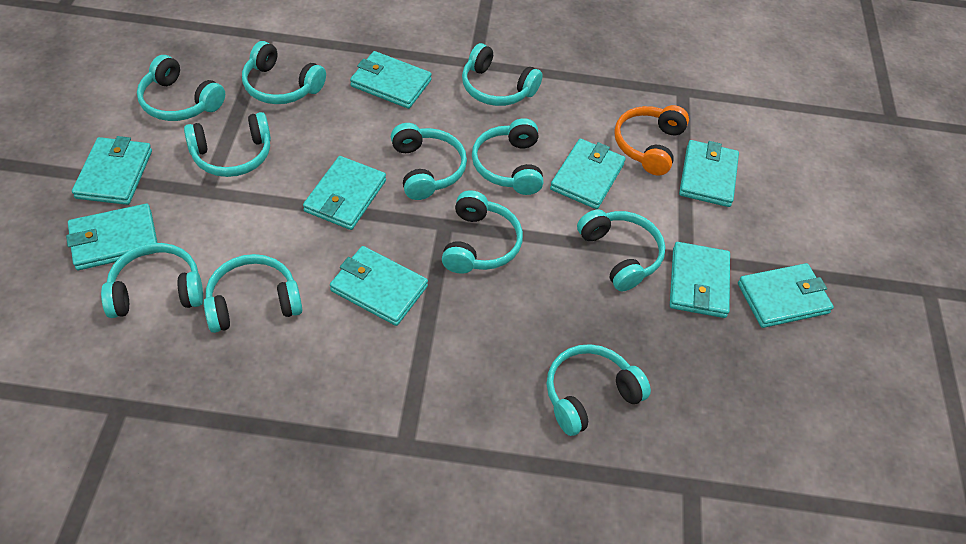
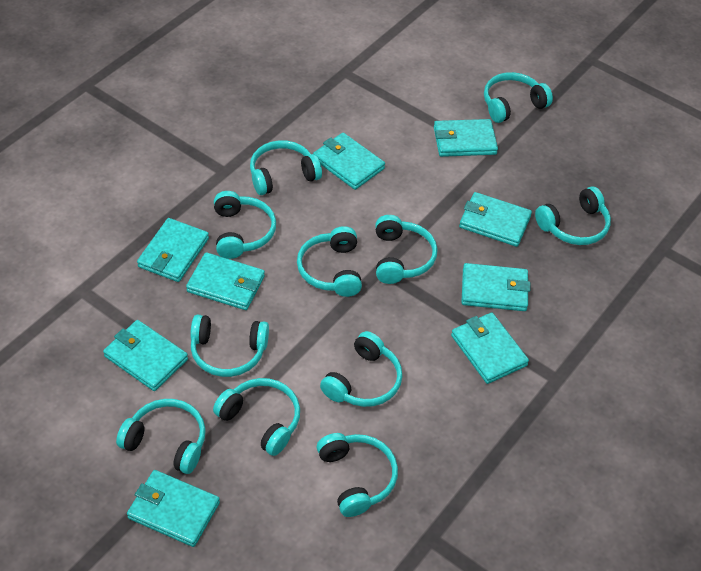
orange headphones: 1 -> 0

